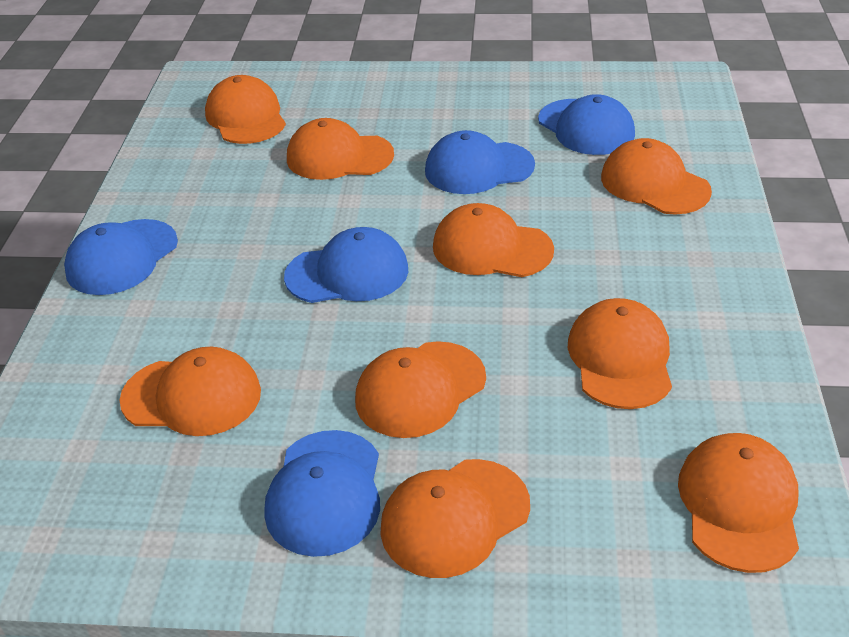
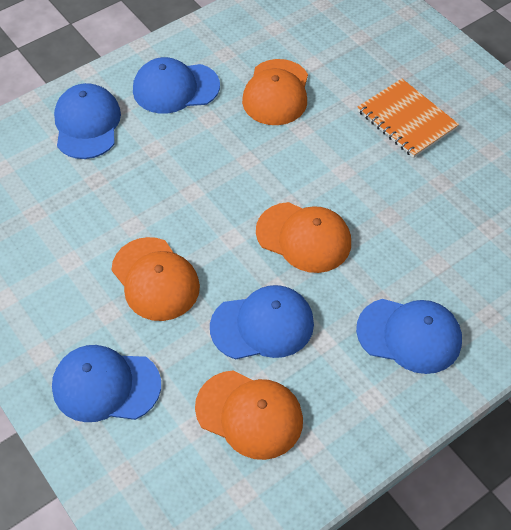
orange cap: 9 -> 4
orange notebook: 0 -> 1

